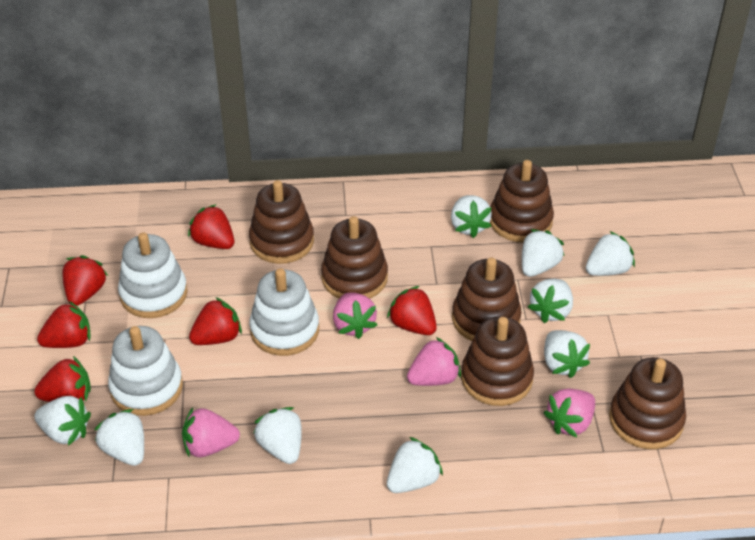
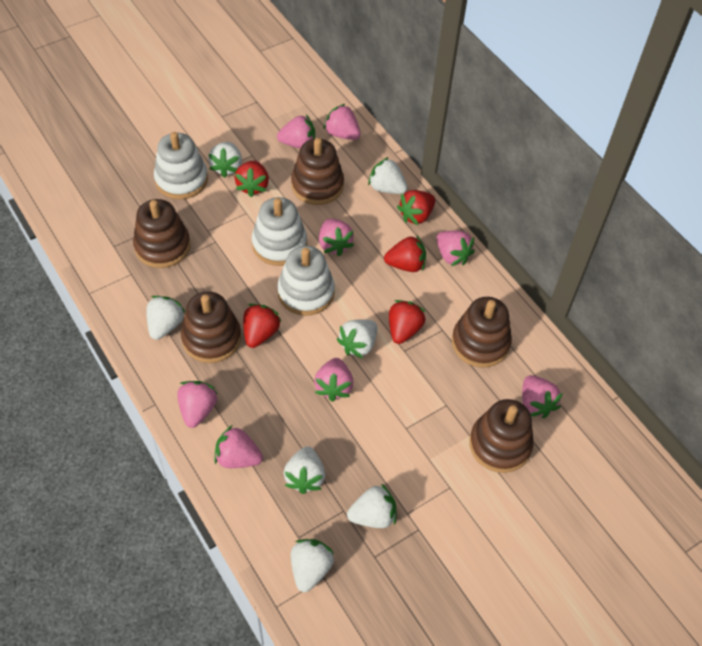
brown stacking toy: 6 -> 5
pink strawberry: 4 -> 8
red strawberry: 6 -> 5
white strawberry: 9 -> 7

